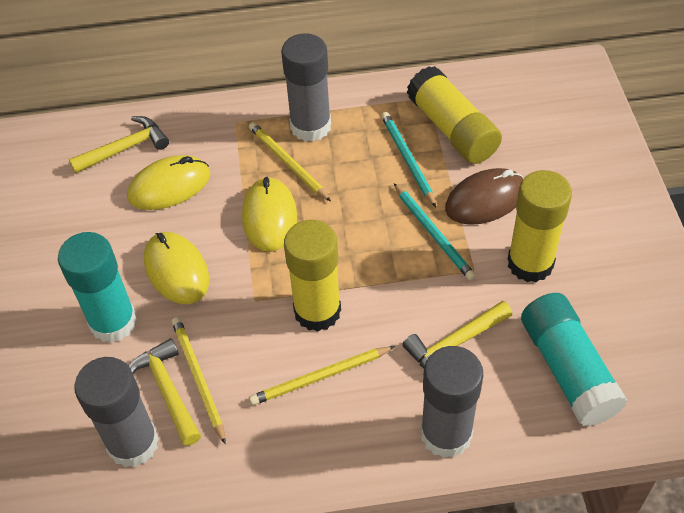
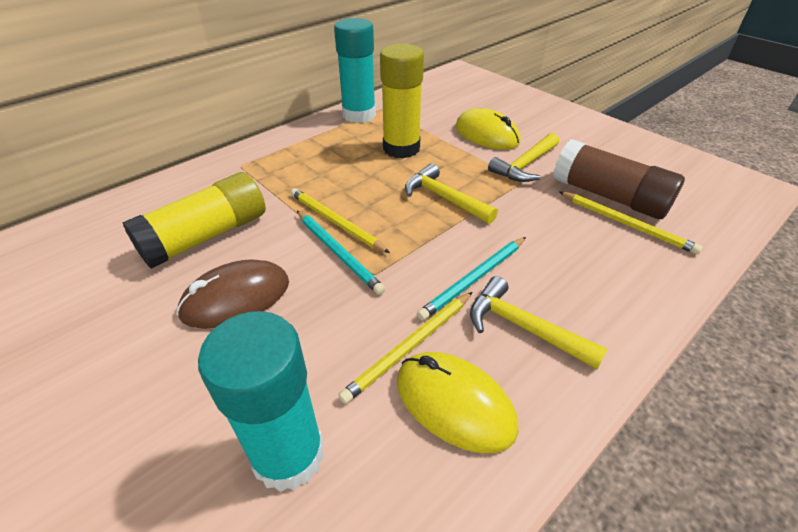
brown glue stick: 0 -> 1
grey glue stick: 3 -> 0
yellow glue stick: 3 -> 2
yellow mouse: 3 -> 2

